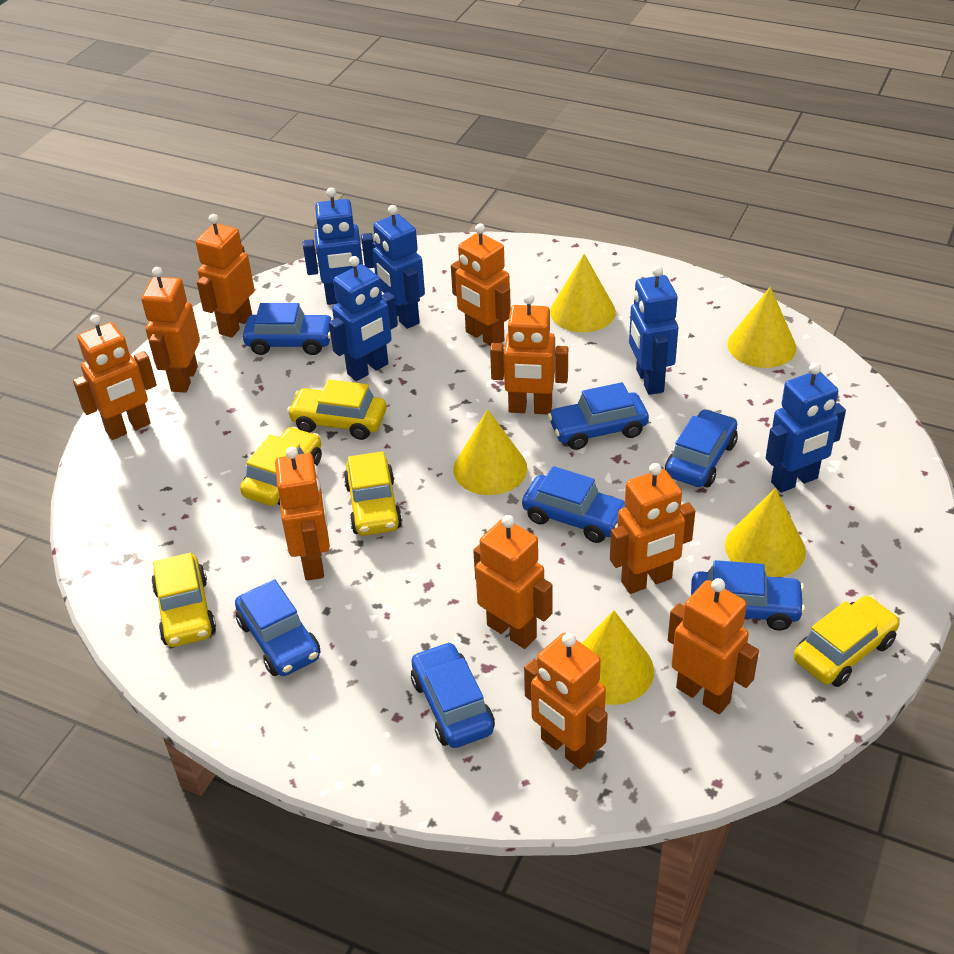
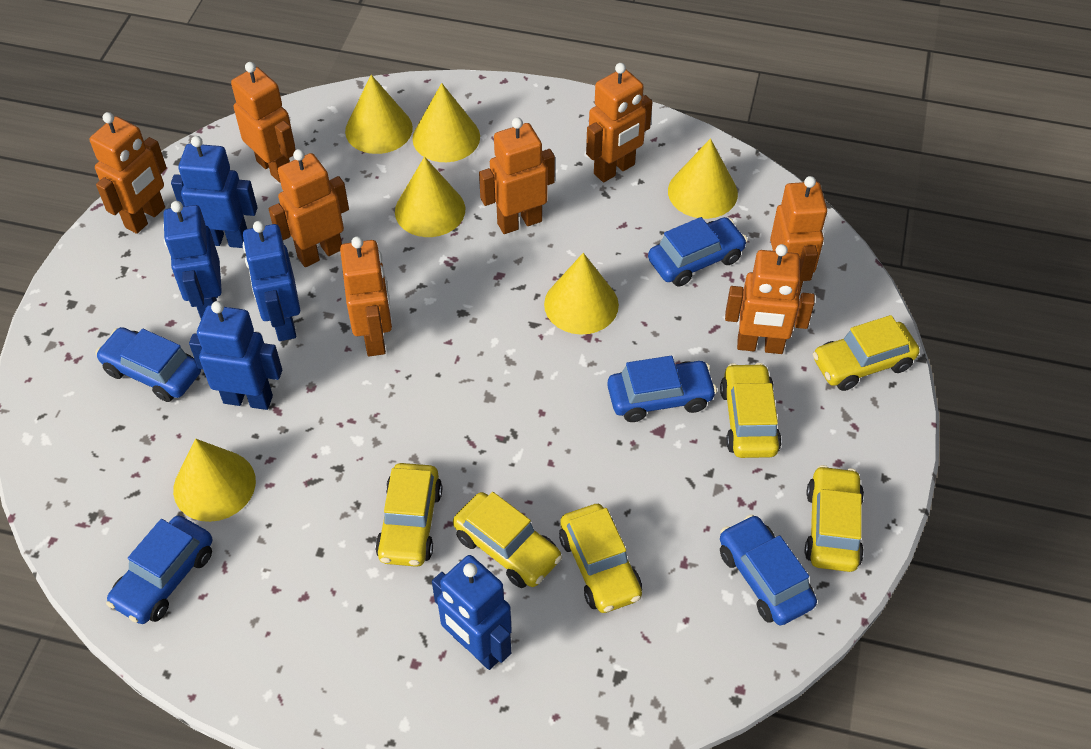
blue car: 7 -> 5
orange robot: 10 -> 8
yellow car: 5 -> 6
yellow cone: 5 -> 6

